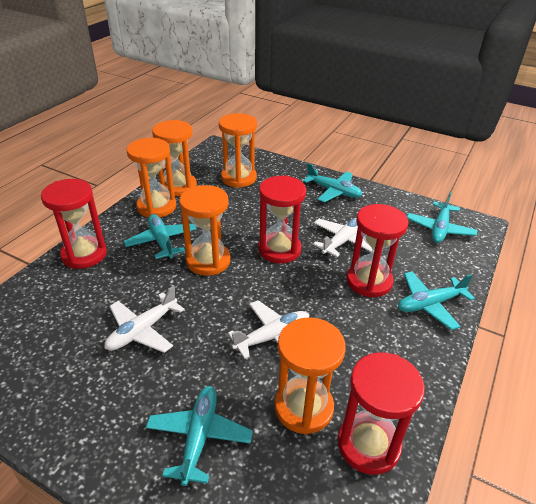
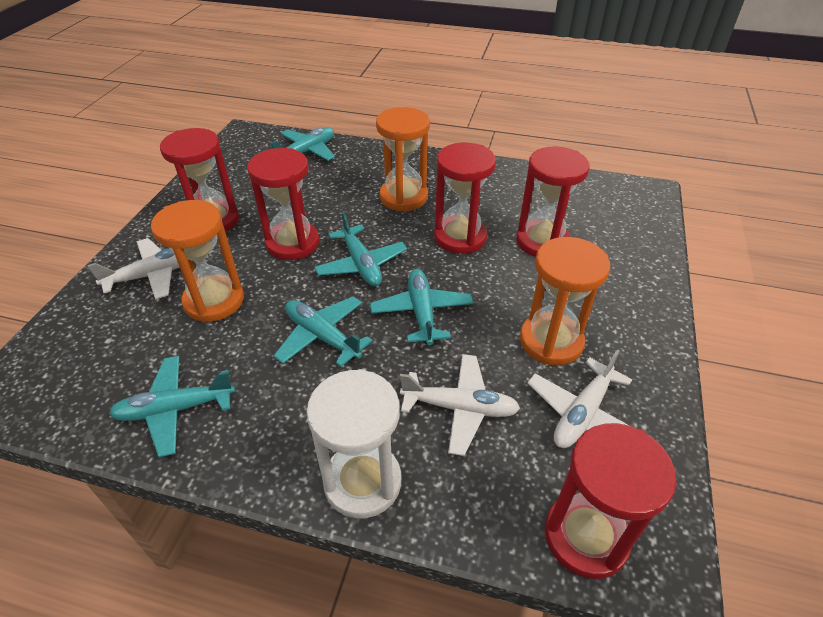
orange hourglass: 5 -> 3
red hourglass: 4 -> 5
white hourglass: 0 -> 1

